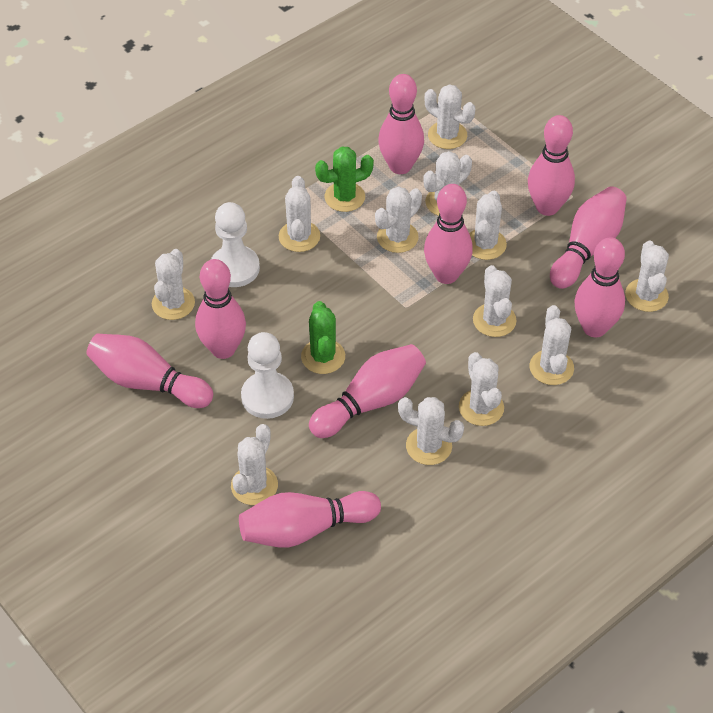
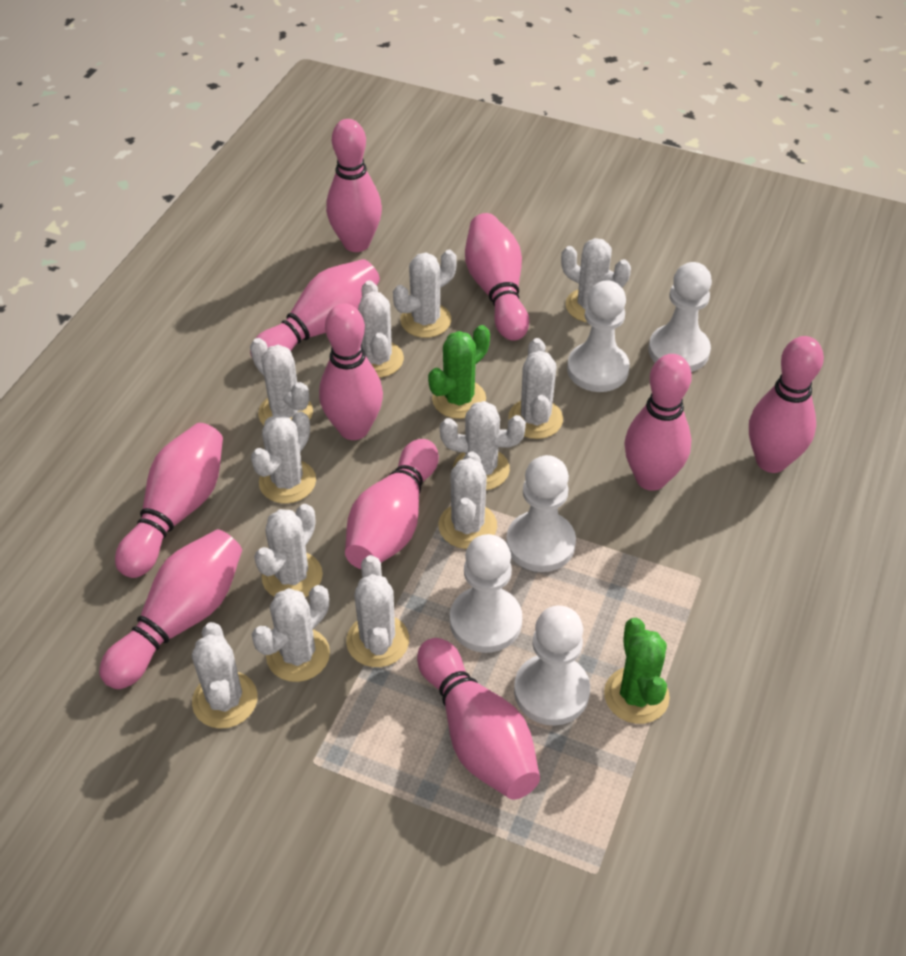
pink bowling pin: 9 -> 10
white pawn: 2 -> 5

